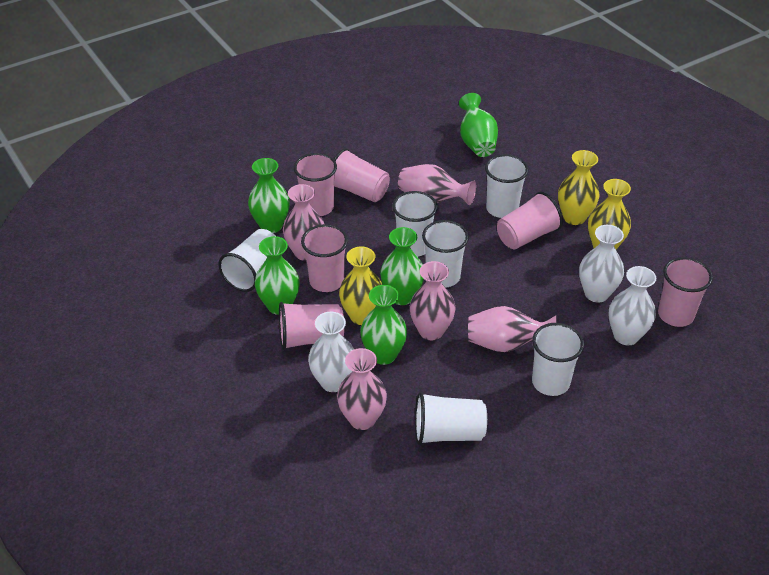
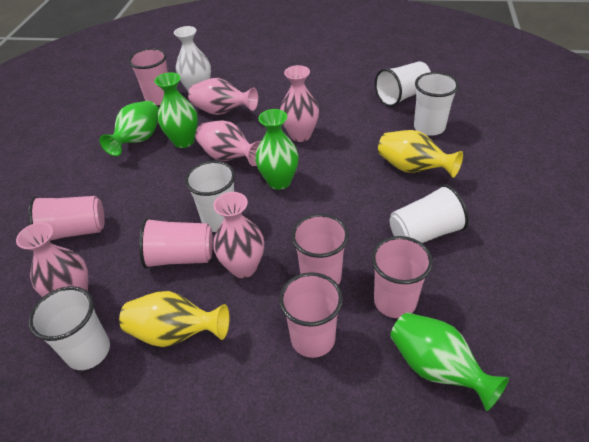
green vase: 5 -> 4
white cup: 6 -> 5
white vase: 3 -> 1
yellow vase: 3 -> 2

